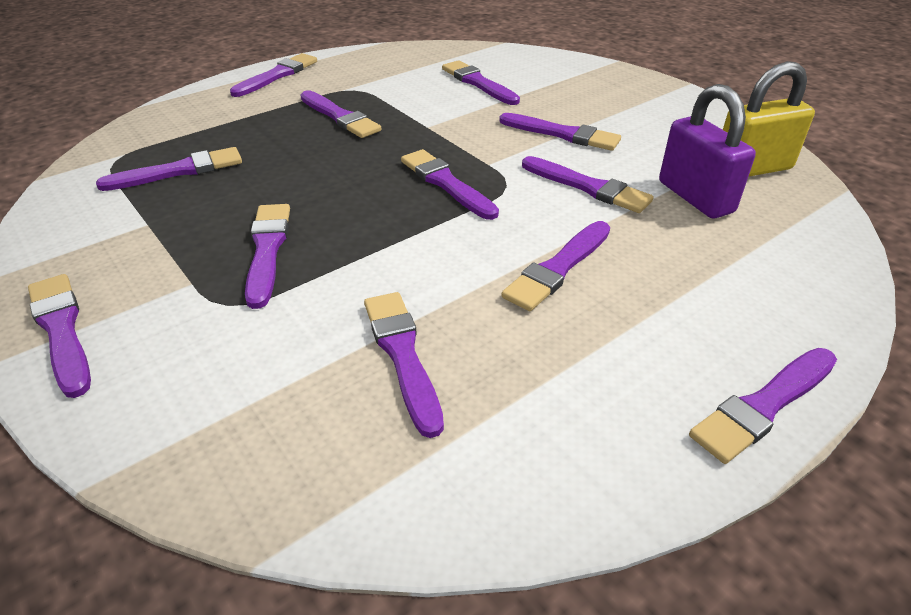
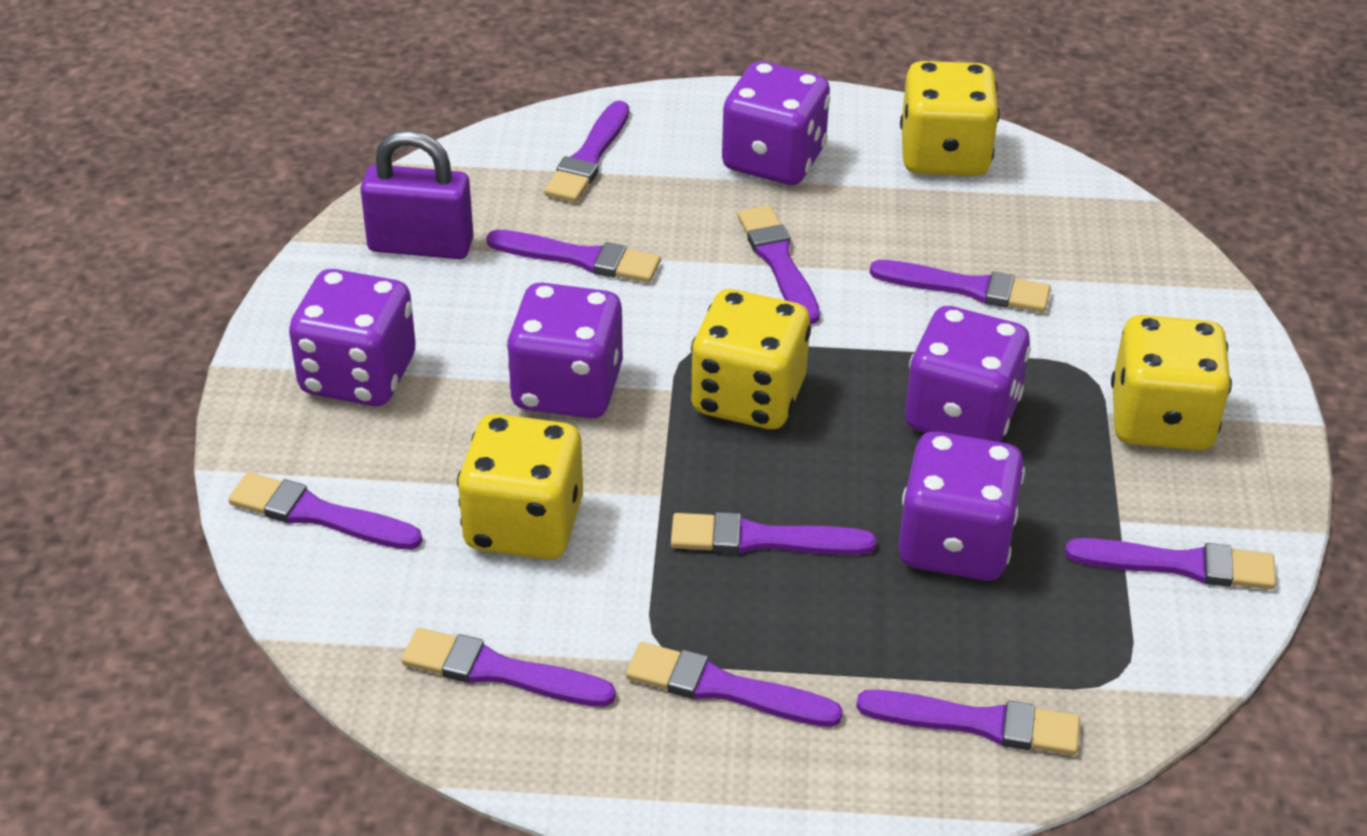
purple brush: 12 -> 10
purple dice: 0 -> 5
yellow dice: 0 -> 4
yellow padlock: 1 -> 0

